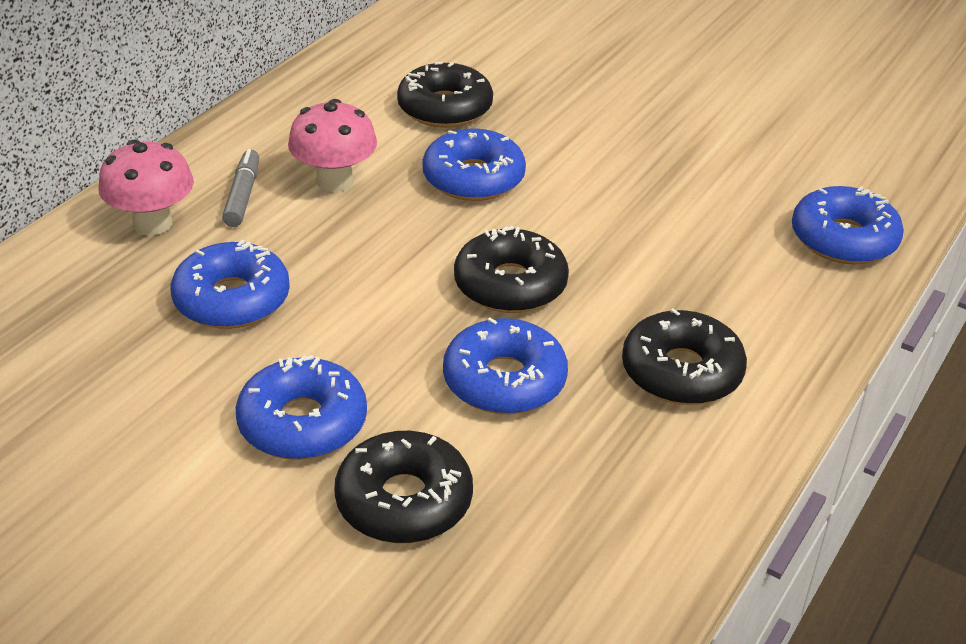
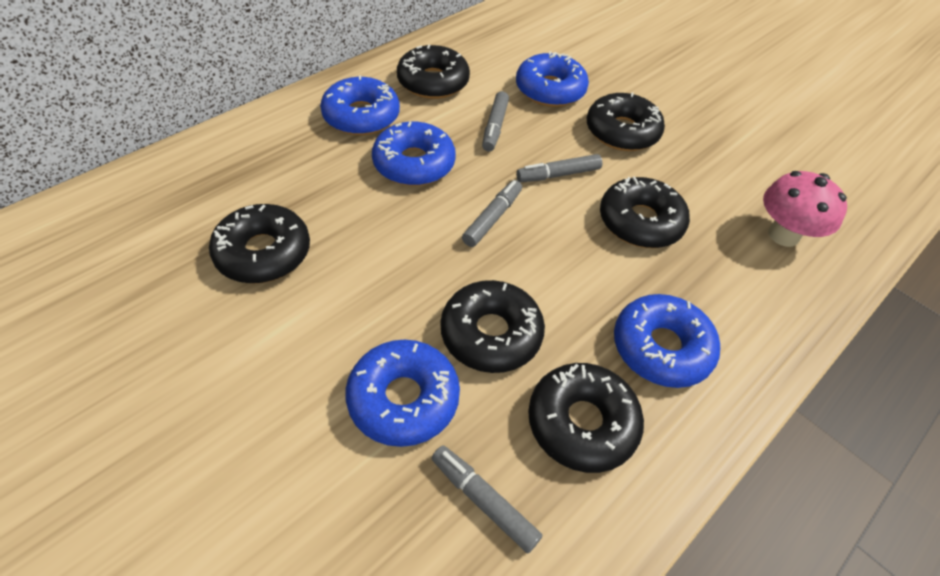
black donut: 4 -> 6
grey marker: 1 -> 4
pink mushroom: 2 -> 1

